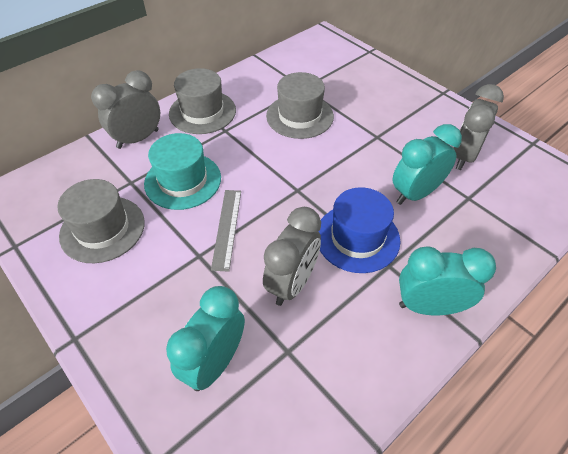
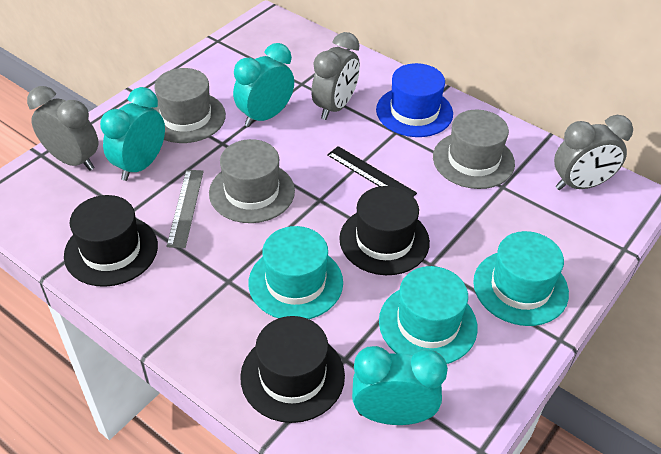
black hat: 0 -> 3
black ruler: 0 -> 1
turquoise hat: 1 -> 3

